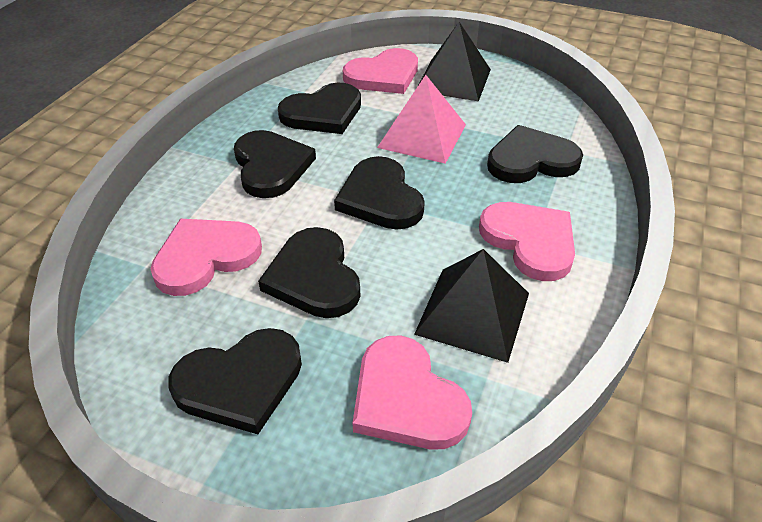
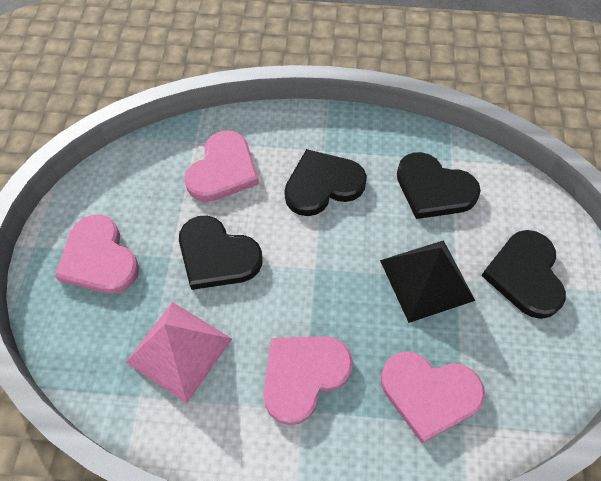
black heart: 6 -> 4
black pyramid: 2 -> 1

